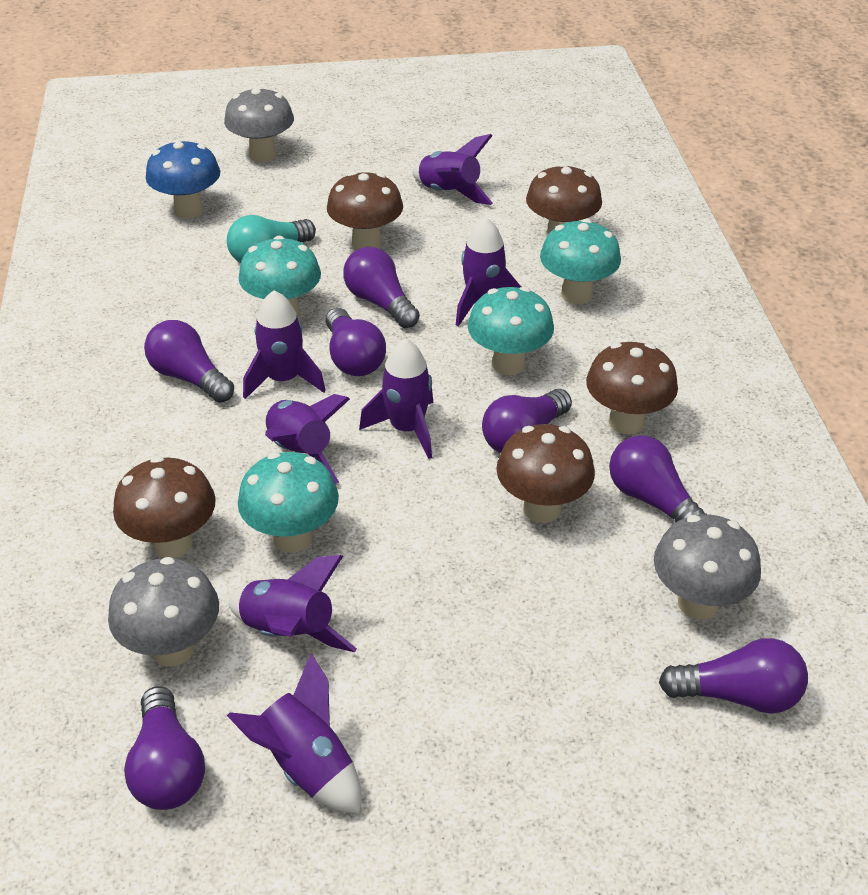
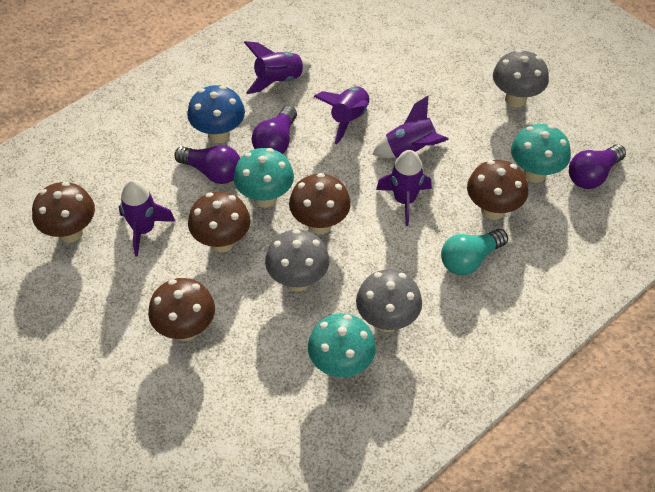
purple light bulb: 7 -> 3
purple rocket: 7 -> 5
turquoise mushroom: 4 -> 3

